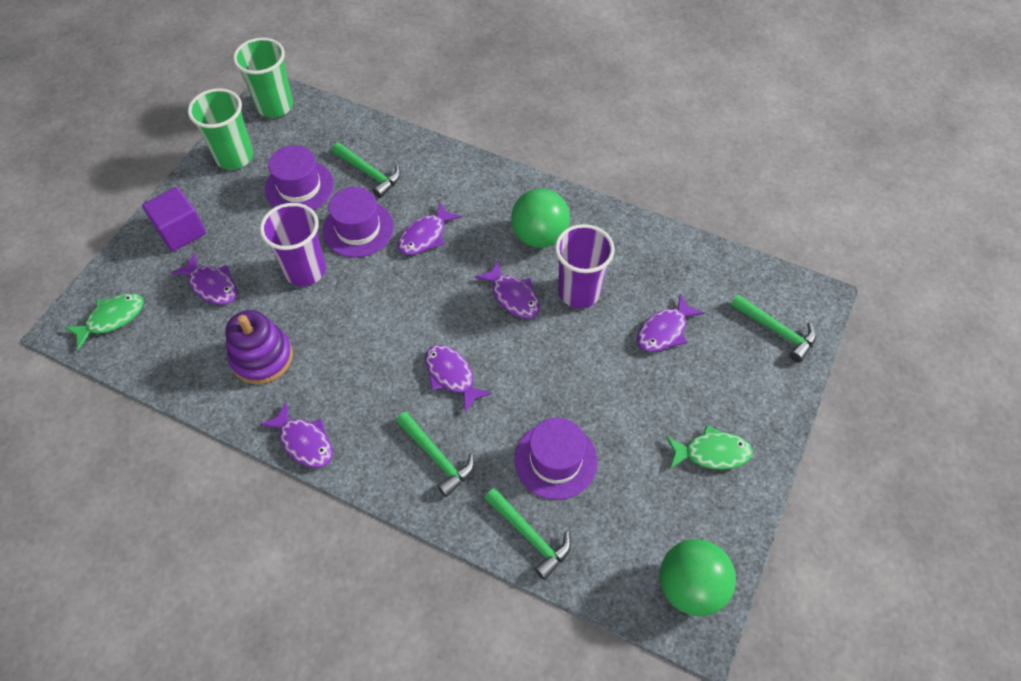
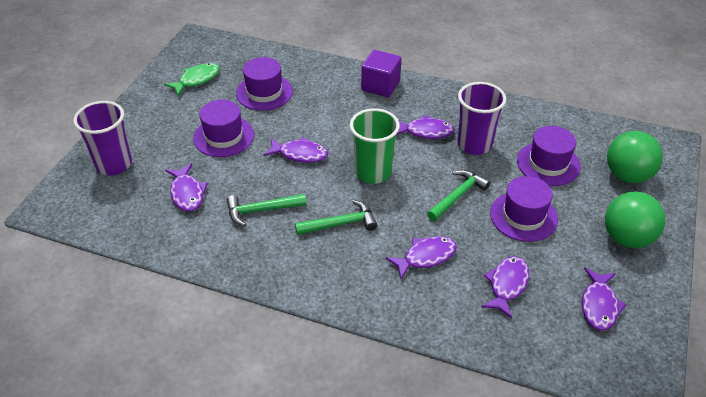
green cup: 2 -> 1
green fish: 2 -> 1
green hammer: 4 -> 3
purple hat: 3 -> 4
purple stacking toy: 1 -> 0

